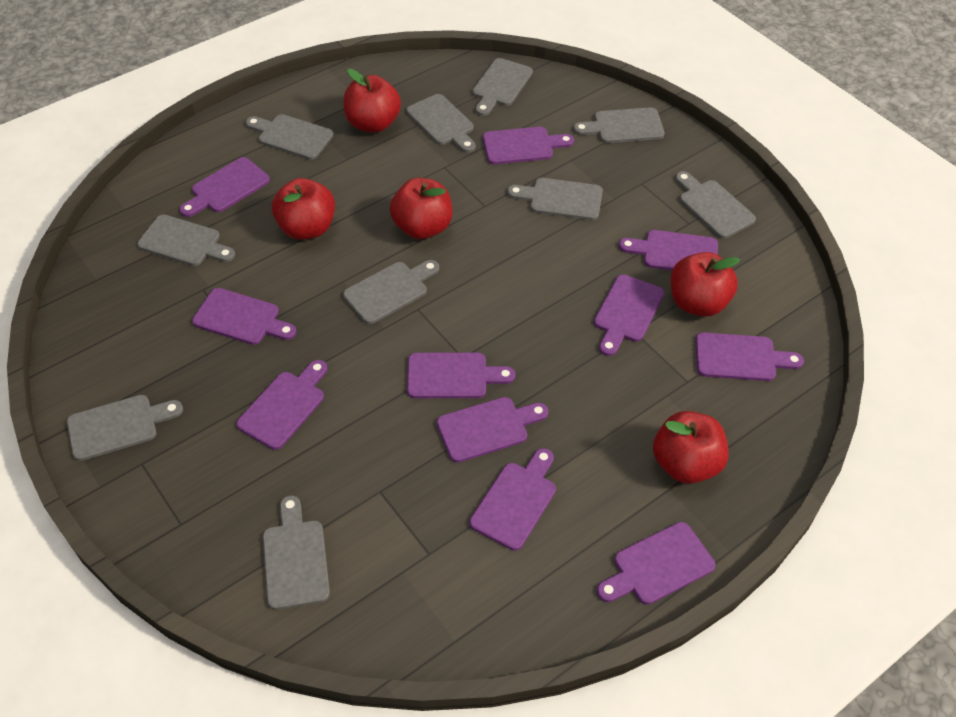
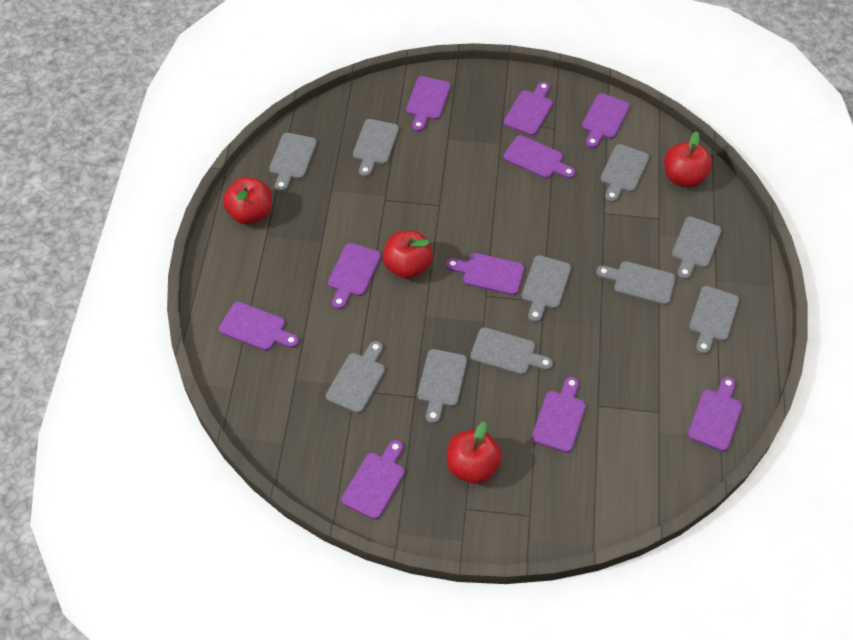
purple cutting board: 11 -> 10
red apple: 5 -> 4

